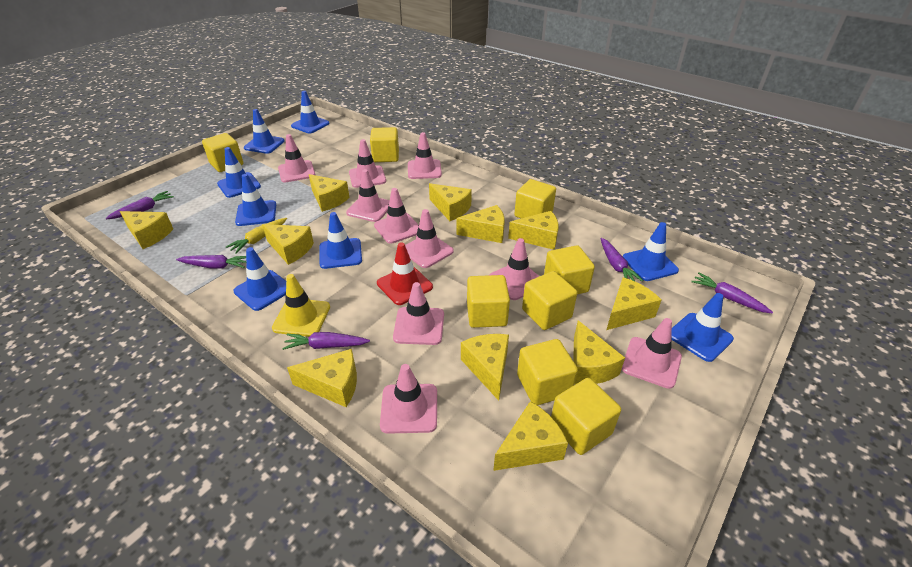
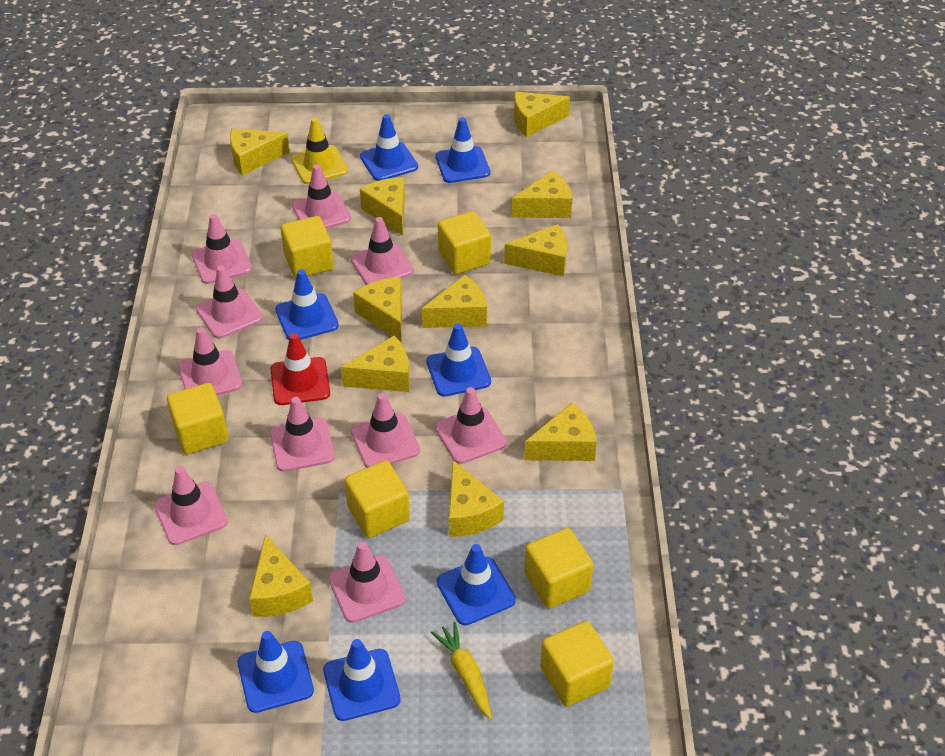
blue traffic cone: 8 -> 7
purple carrot: 5 -> 0
yellow cube: 8 -> 6

